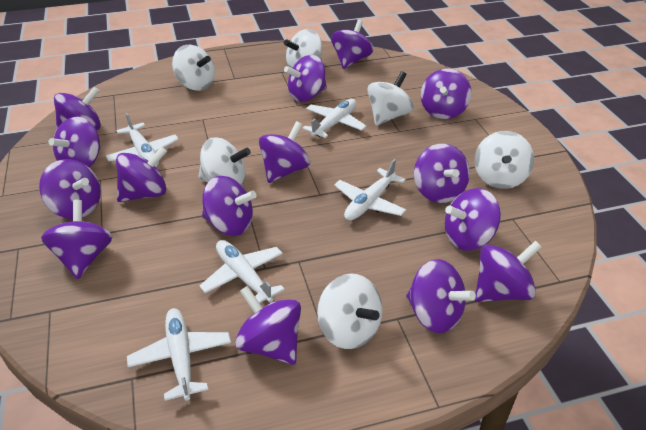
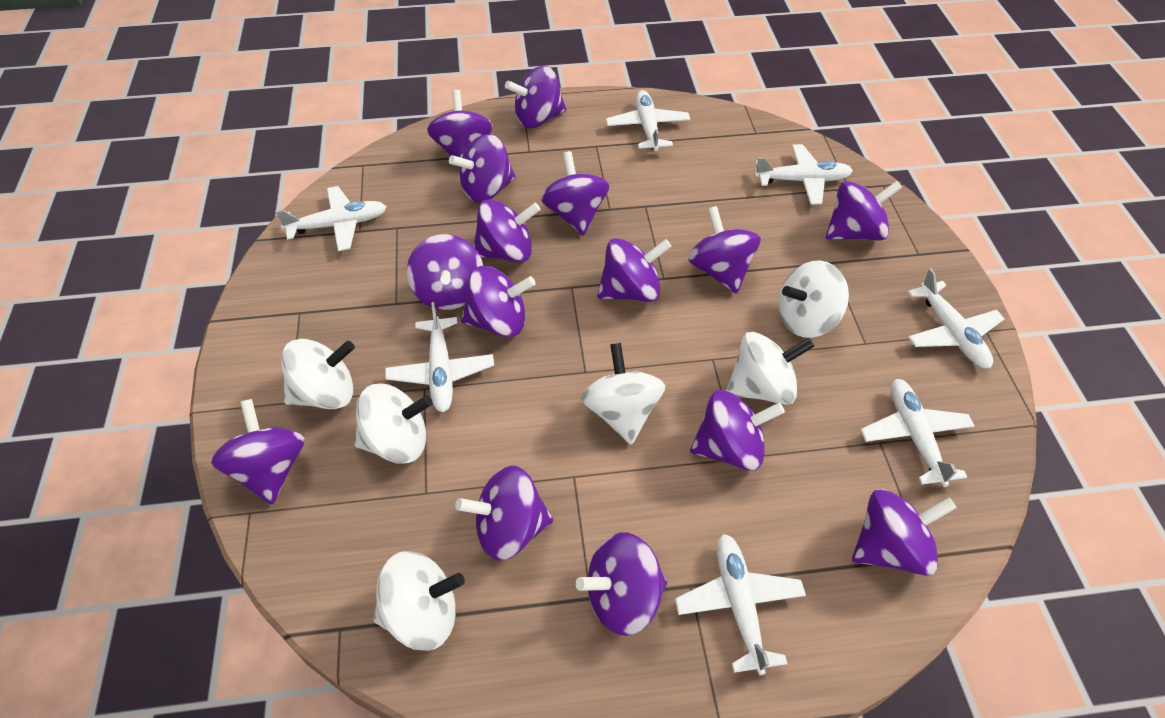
white plane: 5 -> 7

